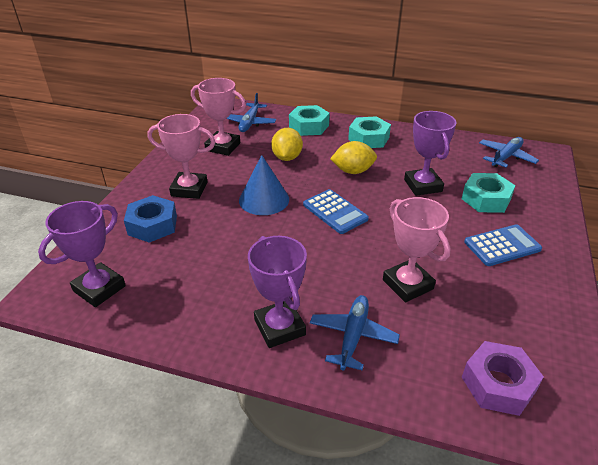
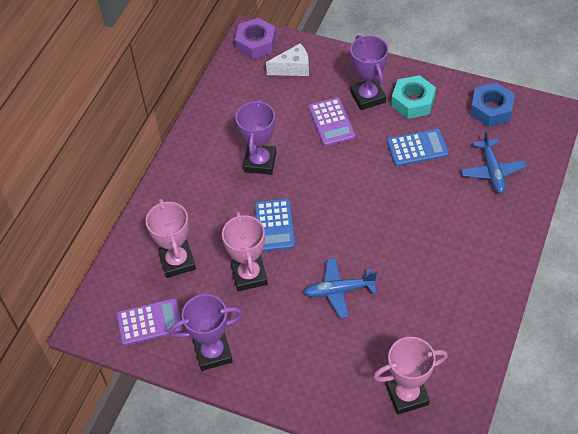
blue cone: 1 -> 0
blue plane: 3 -> 2
purple calculator: 0 -> 2
turquoise nut: 3 -> 1
white cheese: 0 -> 1
yellow lemon: 2 -> 0

